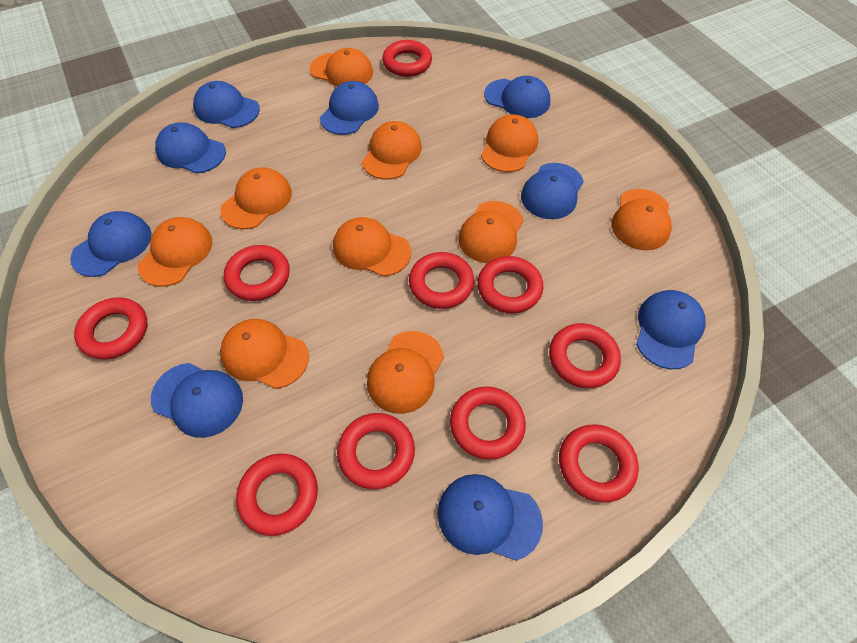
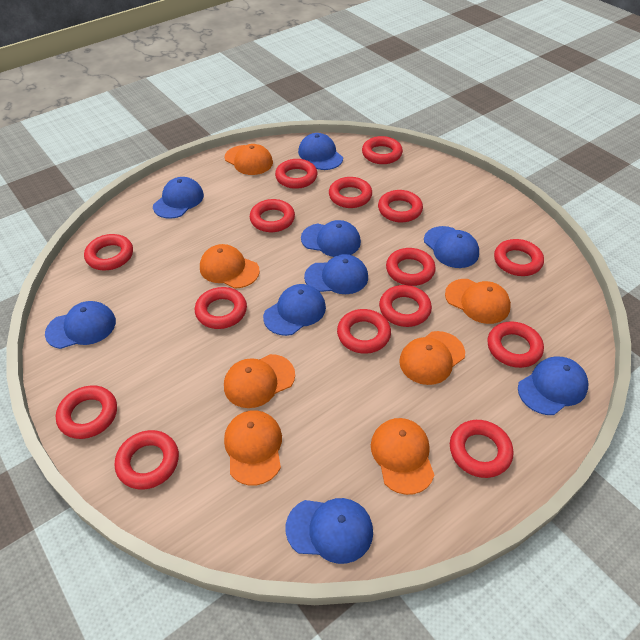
orange cap: 10 -> 7
red ring: 10 -> 15

